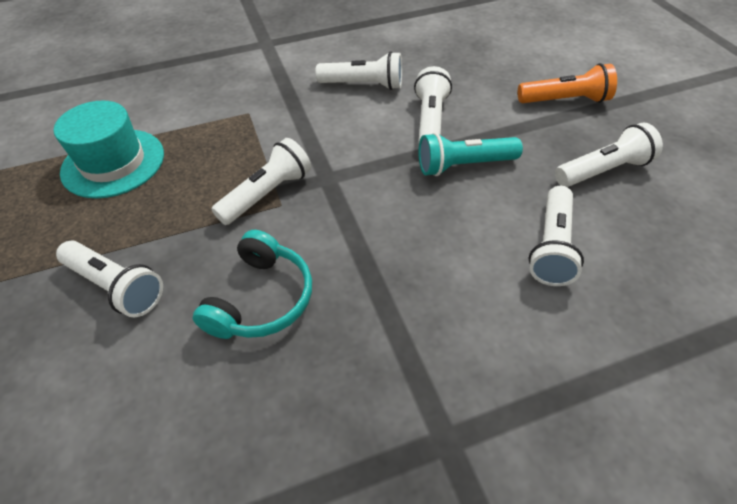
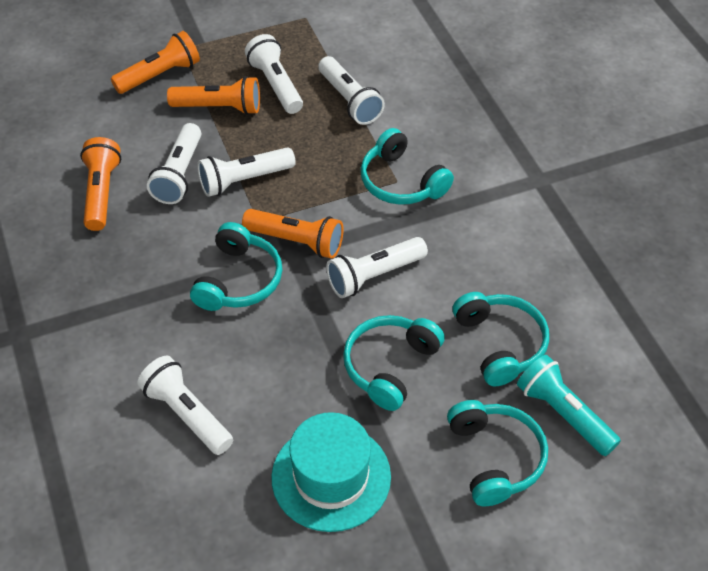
orange flashlight: 1 -> 4
turquoise headphones: 1 -> 5

